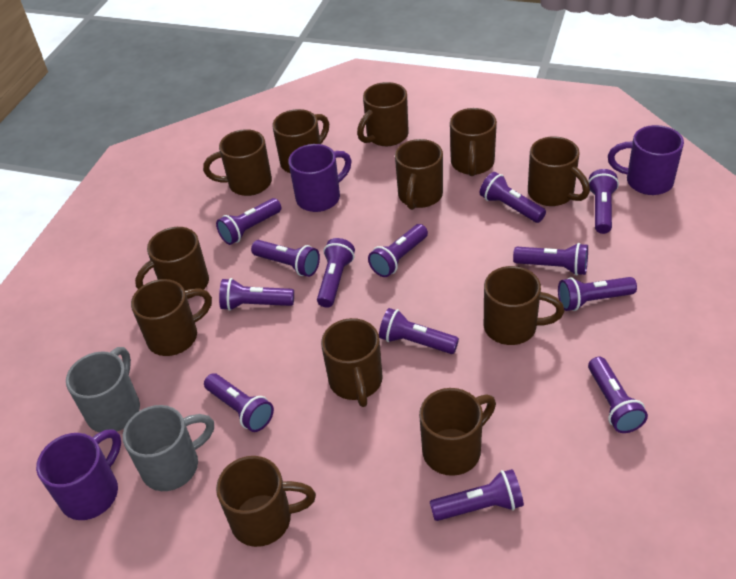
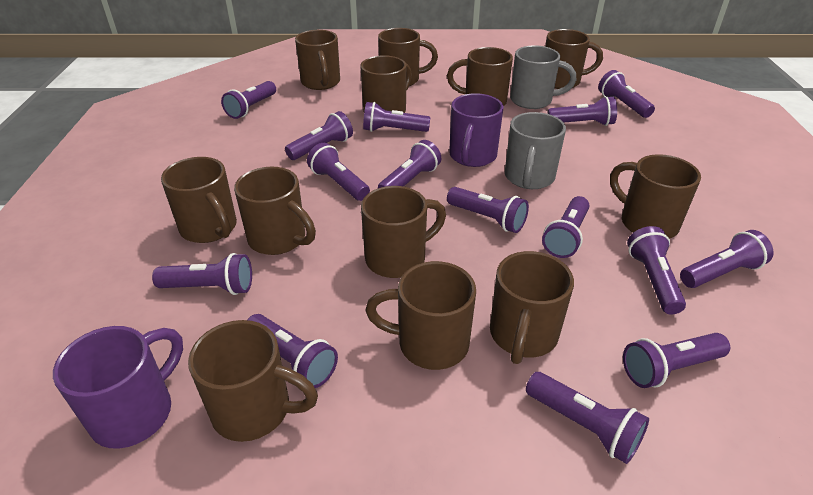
purple flashlight: 13 -> 15
purple mug: 3 -> 2

